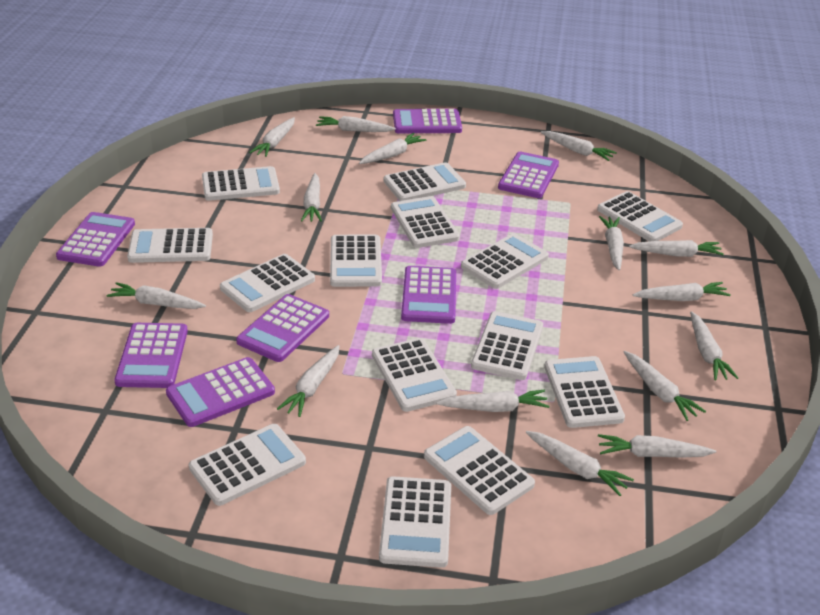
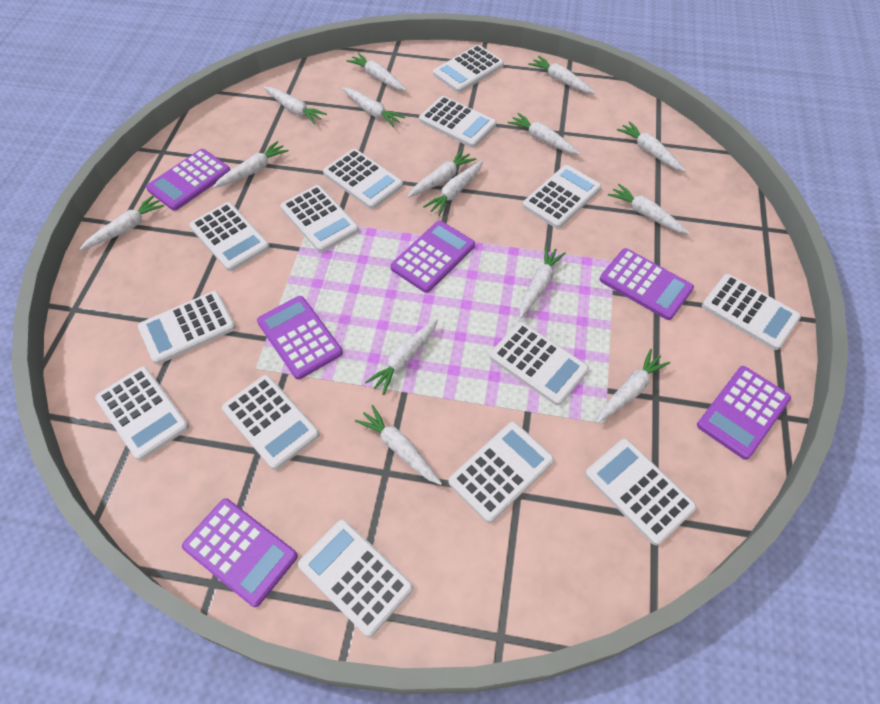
purple calculator: 7 -> 6

